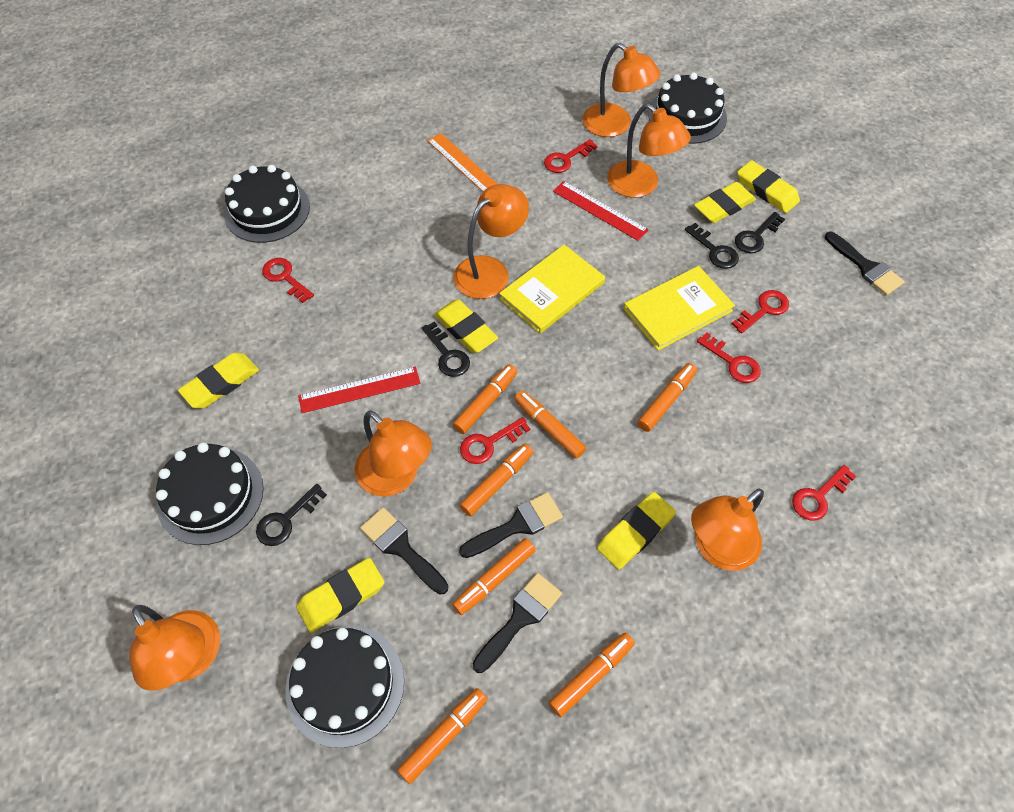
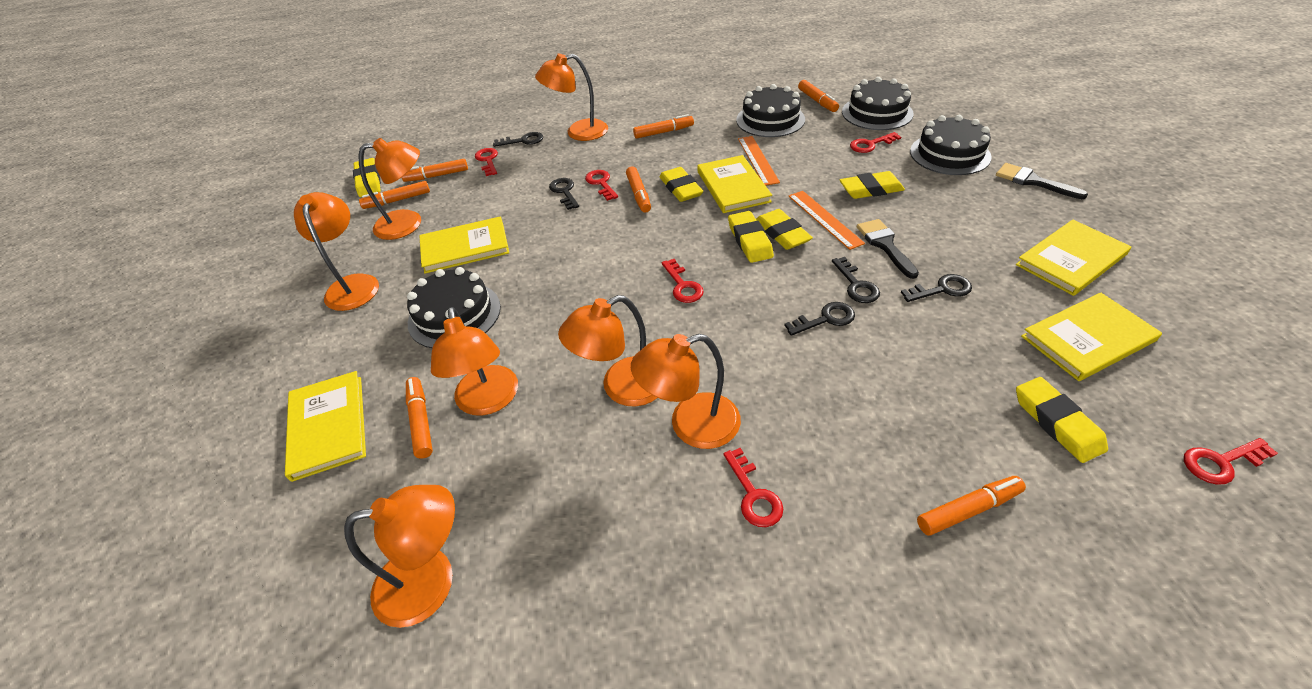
black brush: 4 -> 2
black key: 4 -> 5
orange lamp: 6 -> 7
orange ruler: 1 -> 2
red ruler: 2 -> 0
yellow book: 2 -> 5

